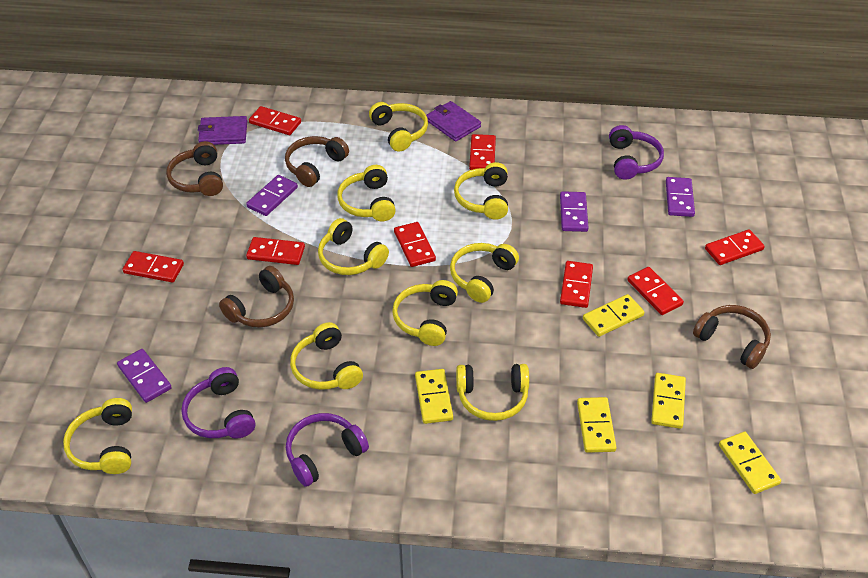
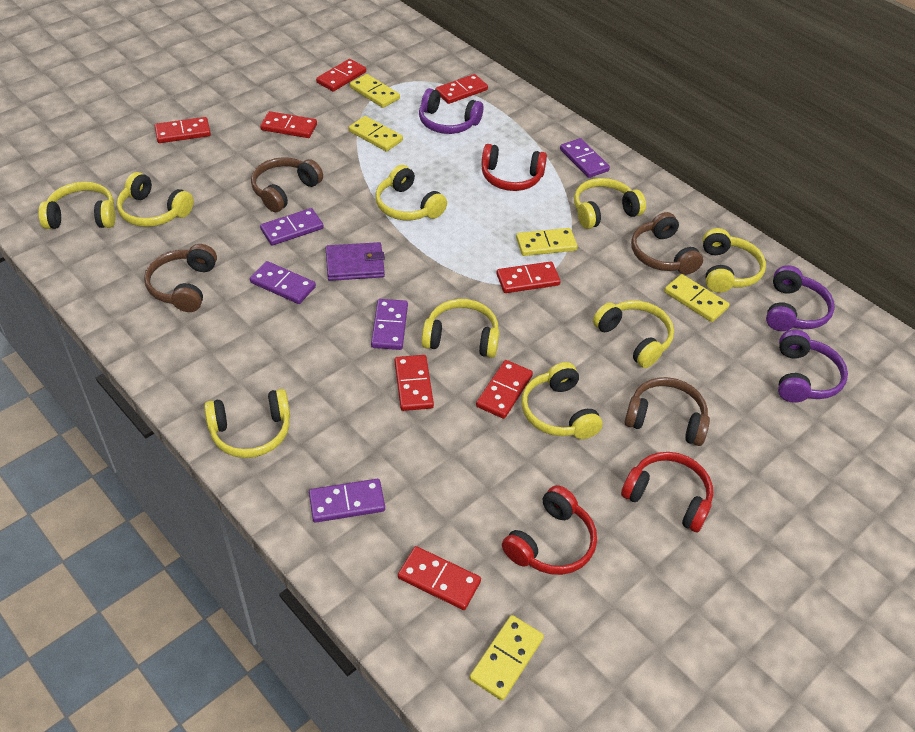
purple domino: 4 -> 5
purple wallet: 2 -> 1
red headphones: 0 -> 3

